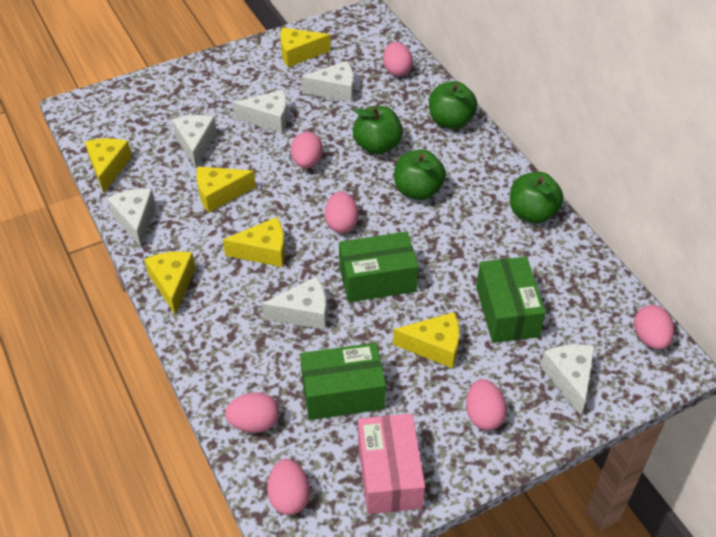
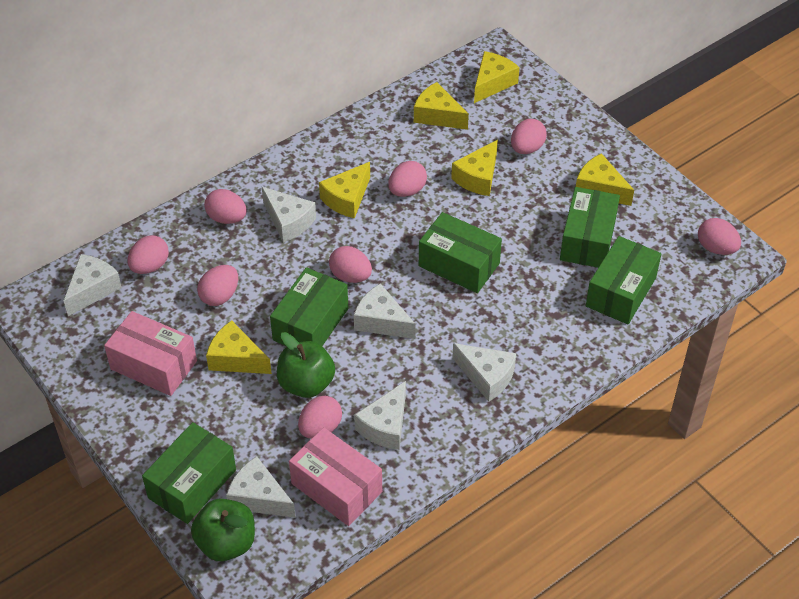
green apple: 4 -> 2
green box: 3 -> 5
pink box: 1 -> 2
pink egg: 7 -> 8

